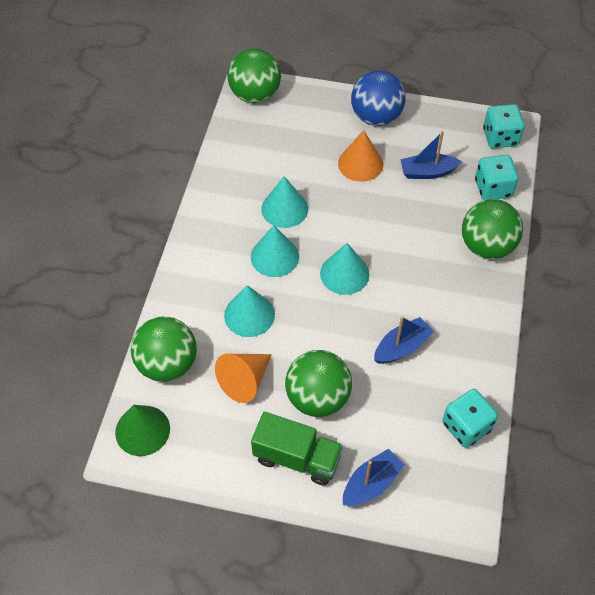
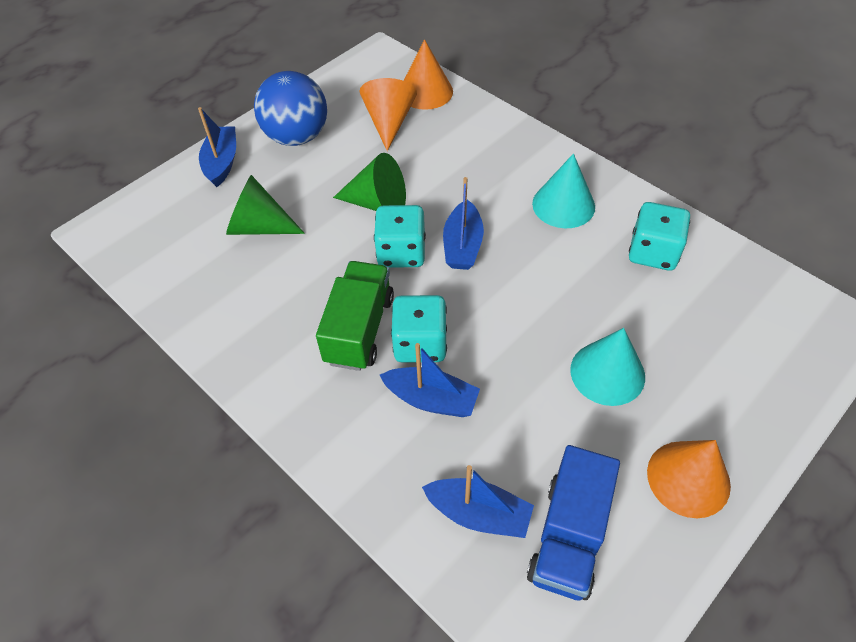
blue boat: 3 -> 4
blue truck: 0 -> 1
green ball: 4 -> 0
green cone: 1 -> 2
orange cone: 2 -> 3
turquoise cone: 4 -> 2

